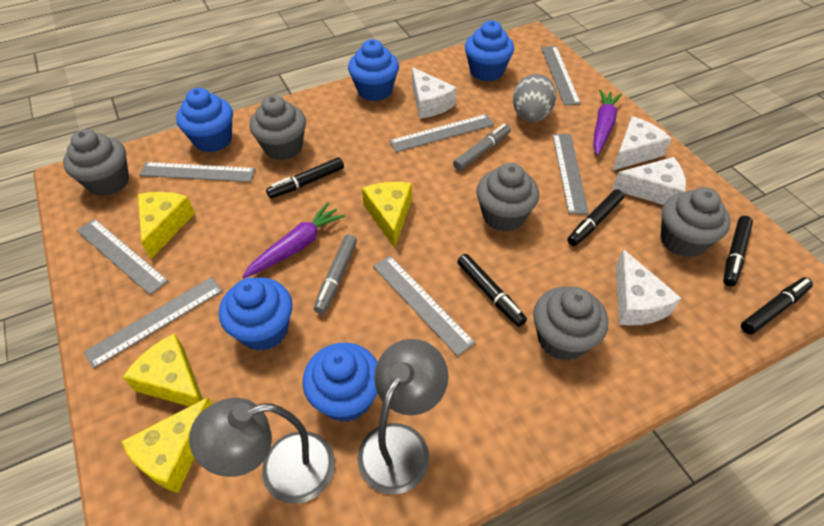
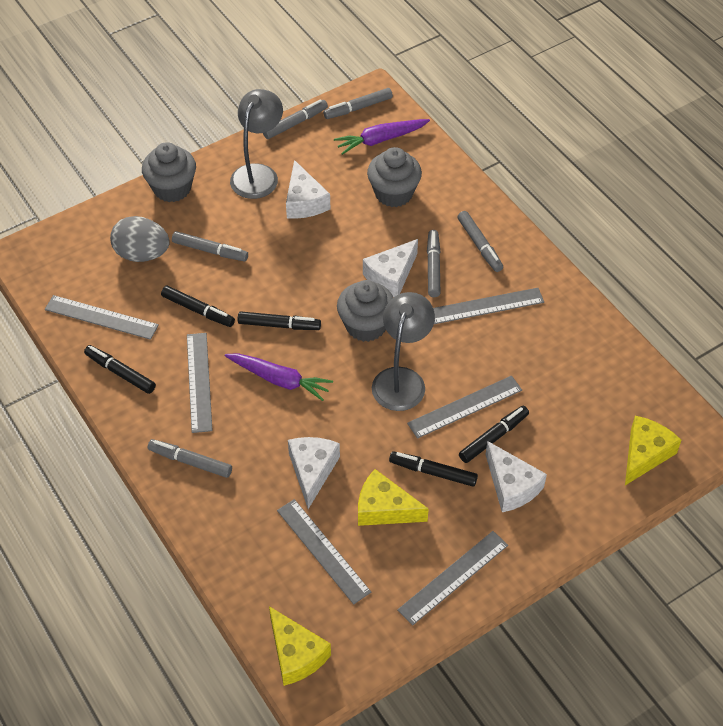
blue cupcake: 5 -> 0
grey cupcake: 5 -> 3
grey marker: 2 -> 6
grey ruler: 7 -> 6
yellow cheese: 4 -> 3

